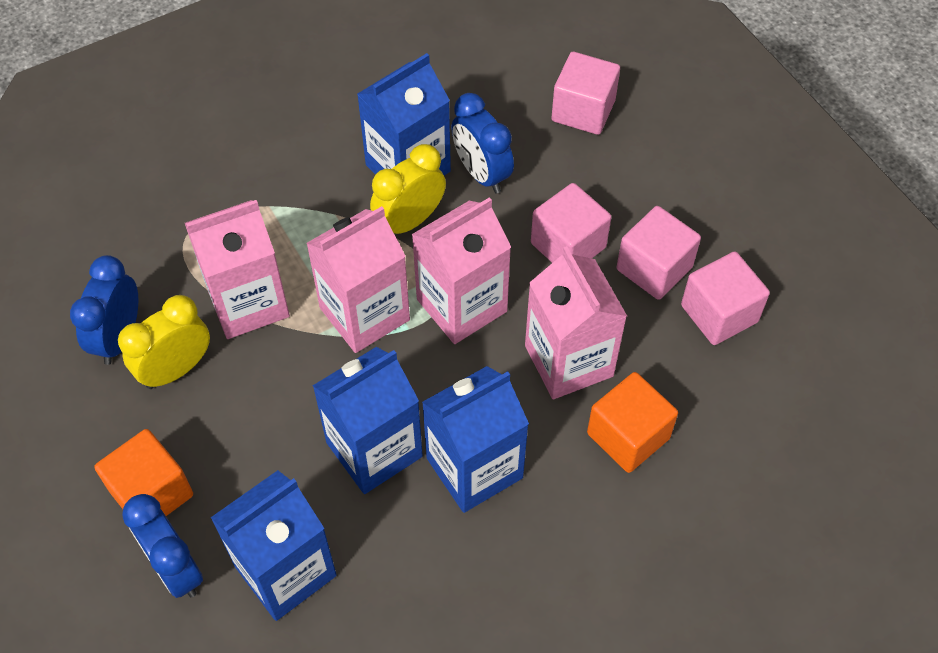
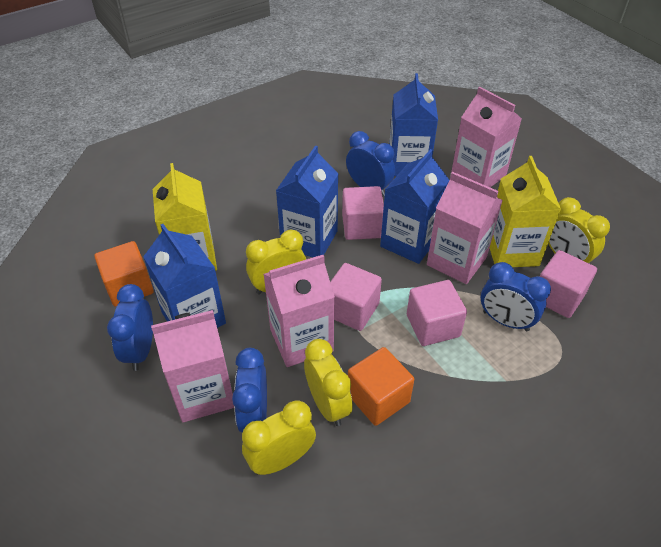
blue clock: 3 -> 4
yellow carton: 0 -> 2
yellow clock: 2 -> 4

